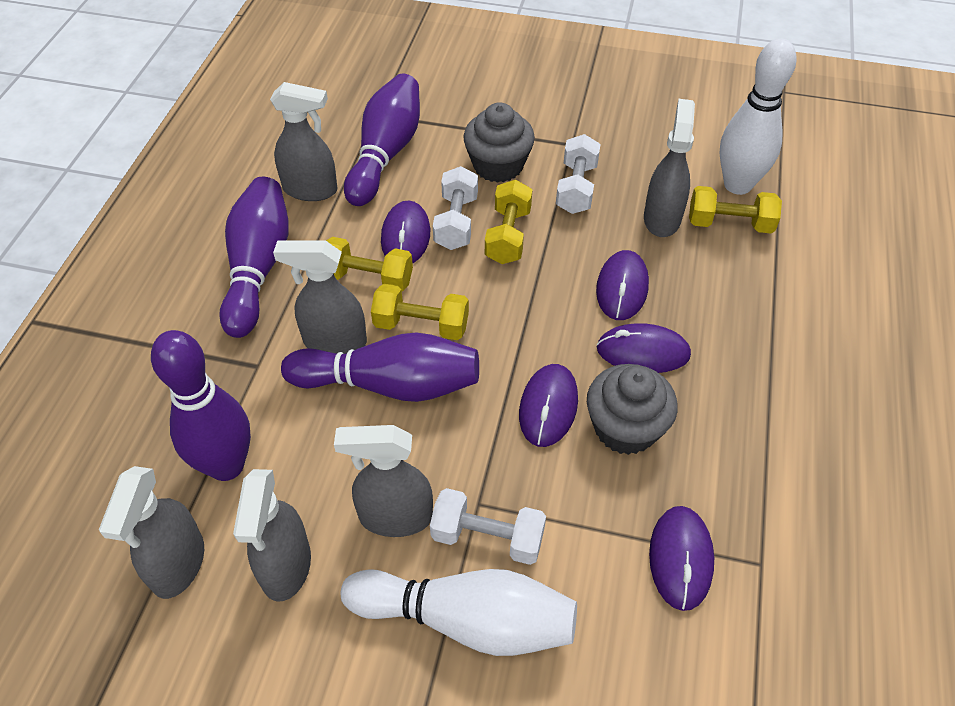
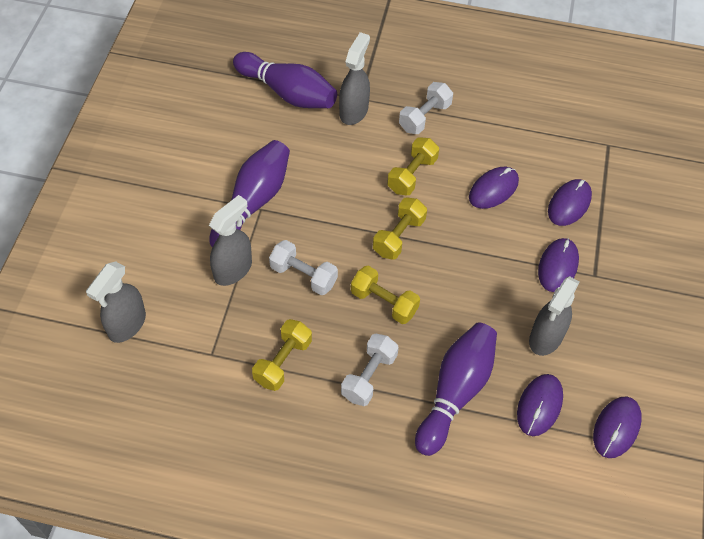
grey cupcake: 2 -> 0
grey spray bottle: 6 -> 4
purple bowling pin: 4 -> 3
white bowling pin: 2 -> 0

